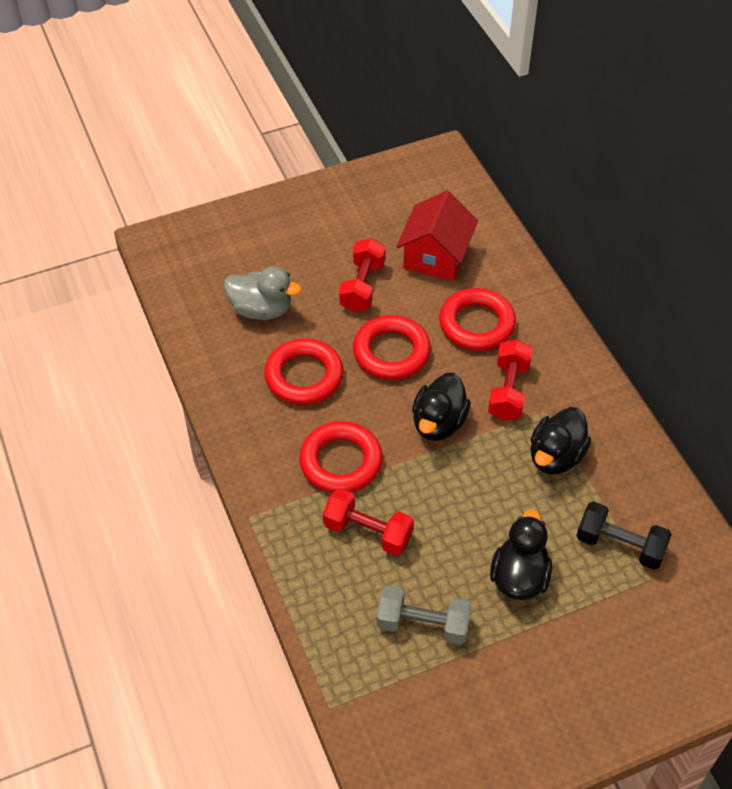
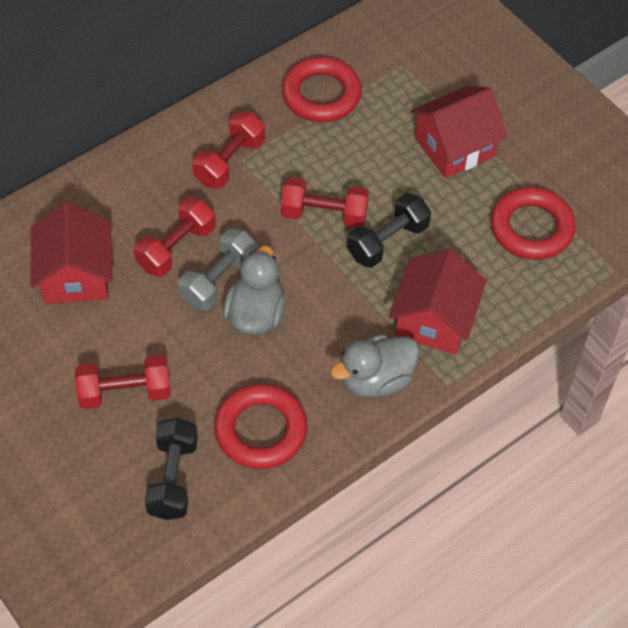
black duck: 3 -> 0
black dumbbell: 1 -> 2
grey duck: 1 -> 2
red dumbbell: 3 -> 4
red house: 1 -> 3
red ring: 4 -> 3

